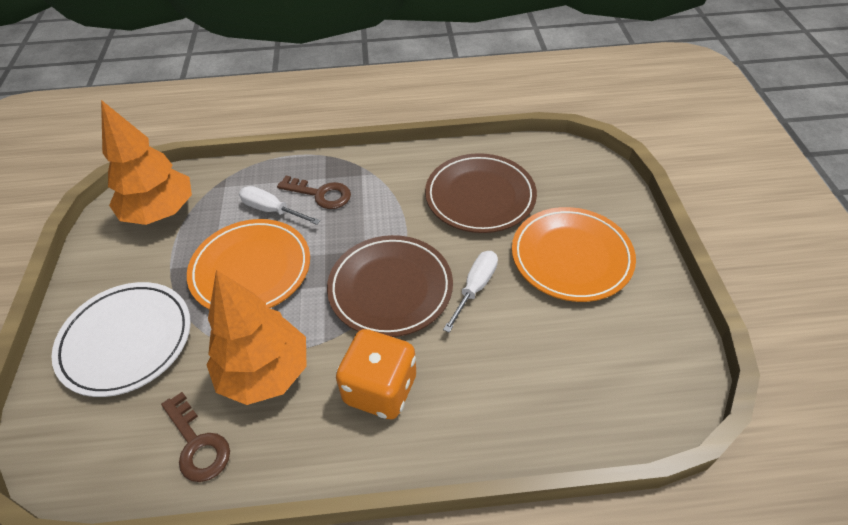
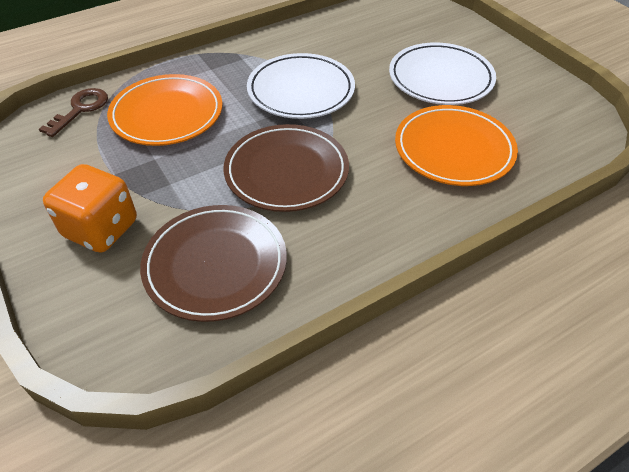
brown key: 2 -> 1
orange tree: 2 -> 0
white plate: 1 -> 2
white screwdriver: 2 -> 0

